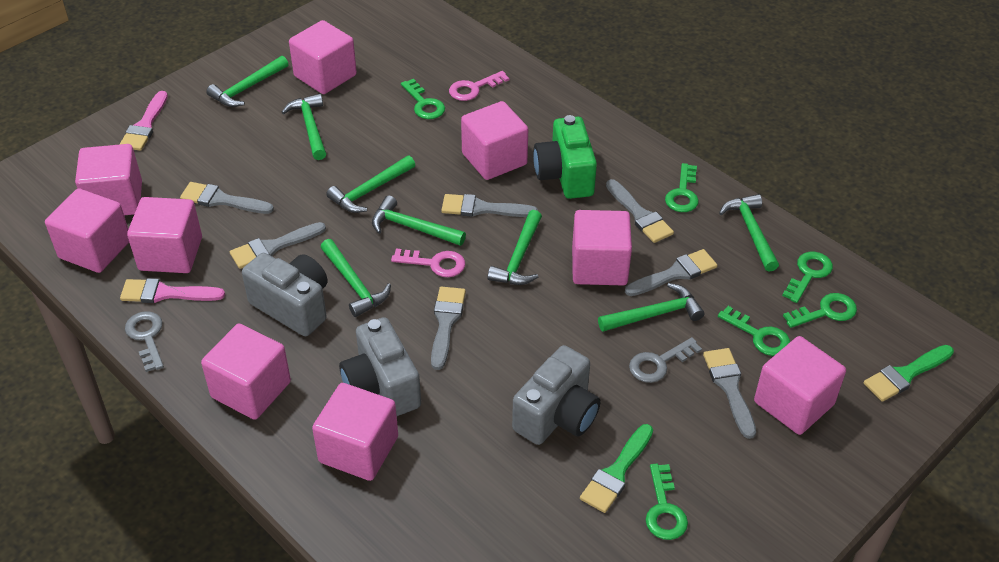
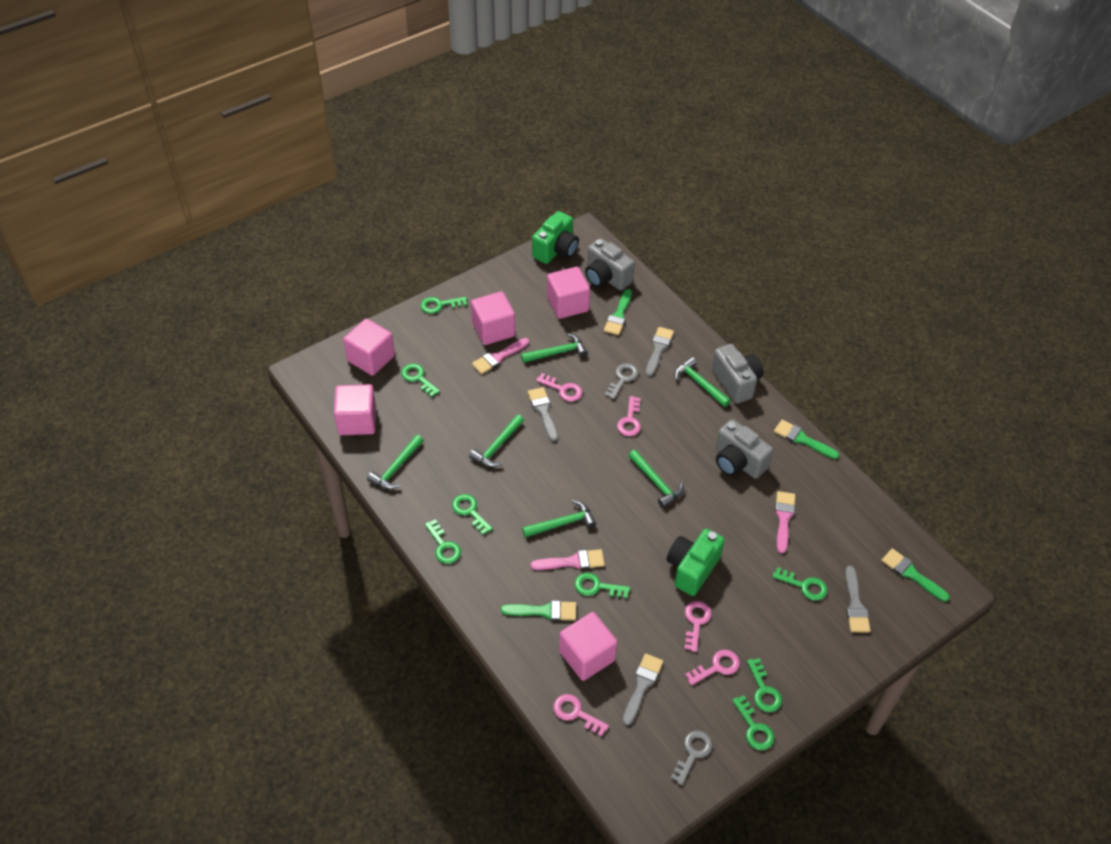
green brush: 2 -> 4
green camera: 1 -> 2
green hammer: 8 -> 6
green key: 6 -> 8
grey brush: 7 -> 4
pink brush: 2 -> 3
pink cube: 9 -> 5
pink key: 2 -> 5

